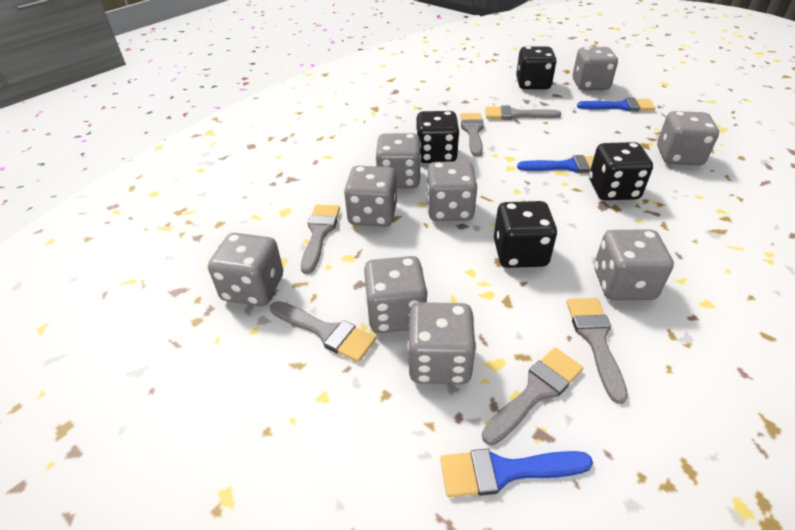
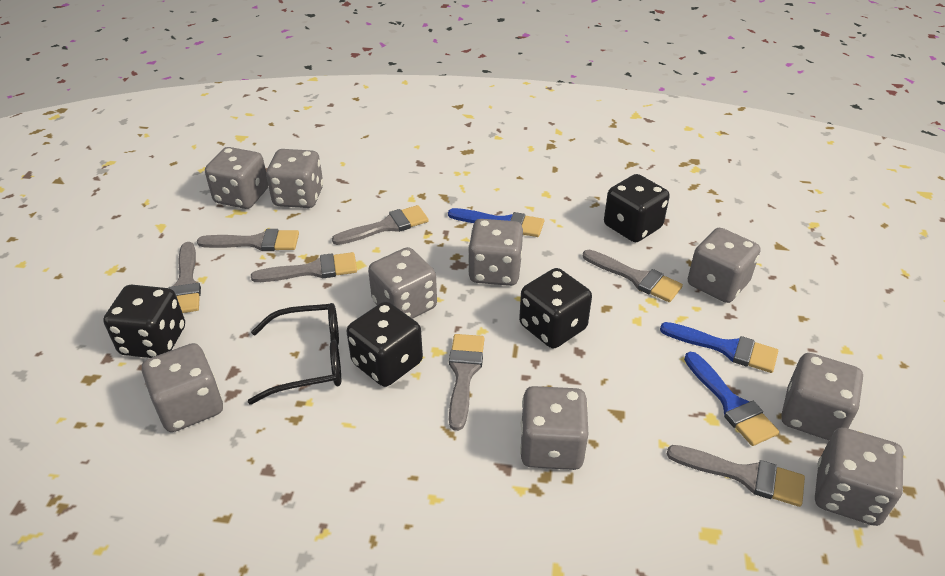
black glasses: 0 -> 1
grey brush: 6 -> 7

